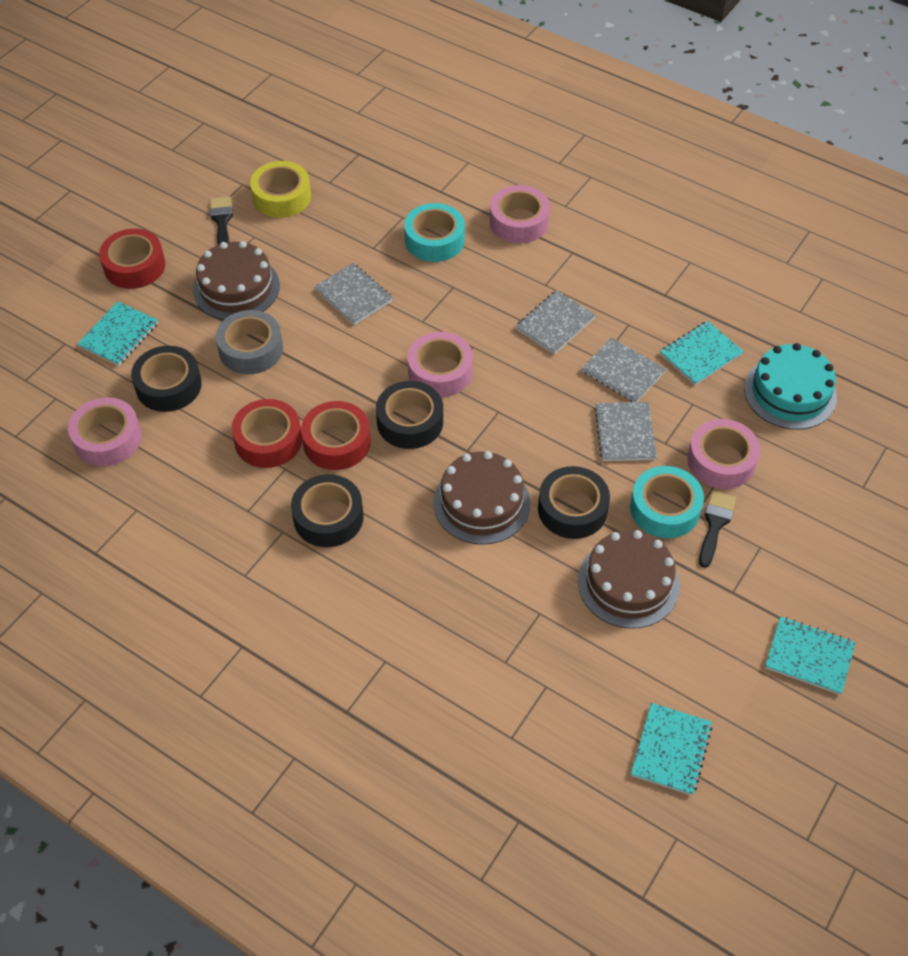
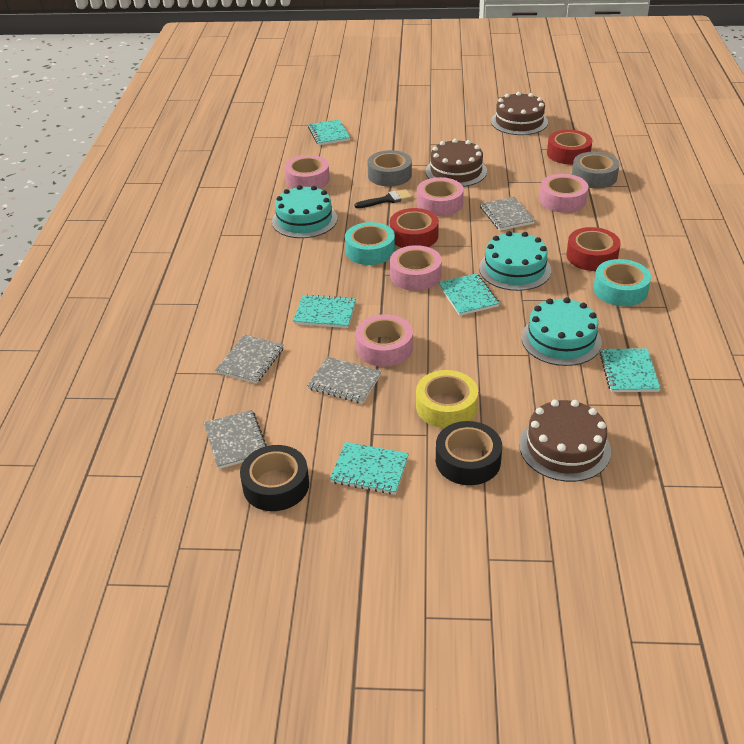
black brush: 2 -> 1
black tape: 4 -> 2
grey tape: 1 -> 2
pink tape: 4 -> 5
turquoise cake: 1 -> 3
turquoise notebook: 4 -> 5

